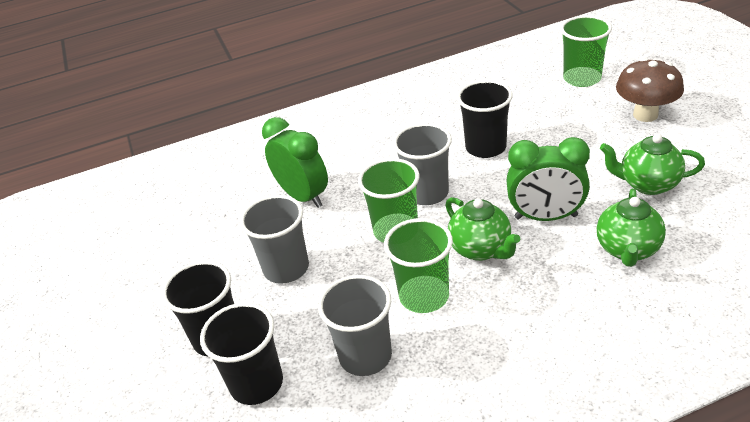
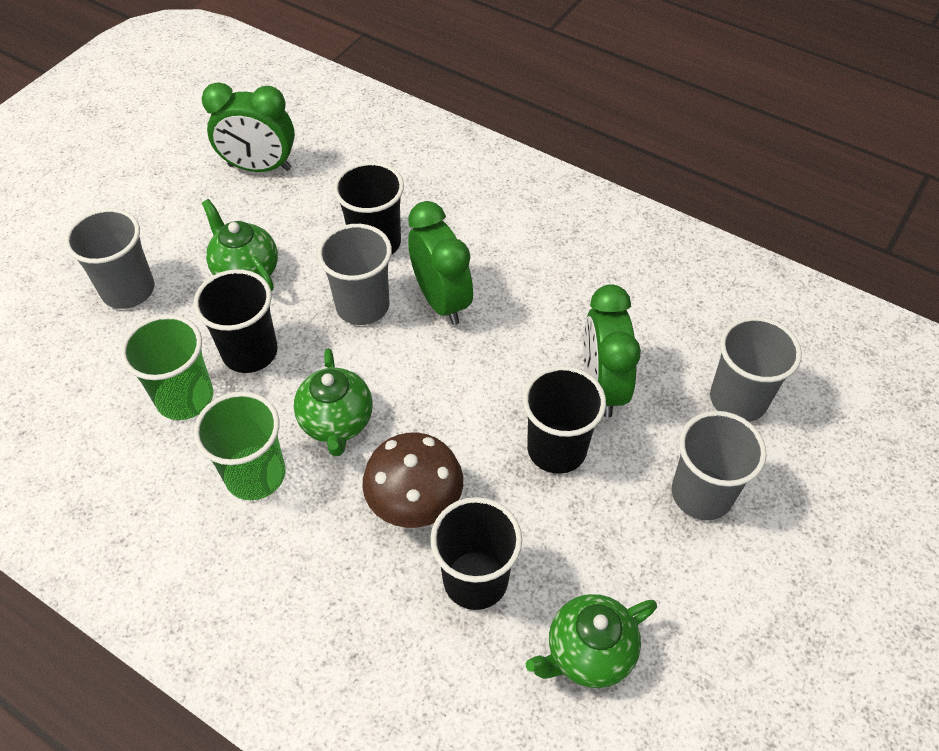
black cup: 3 -> 4
green clock: 2 -> 3
green cup: 3 -> 2
grey cup: 3 -> 4

